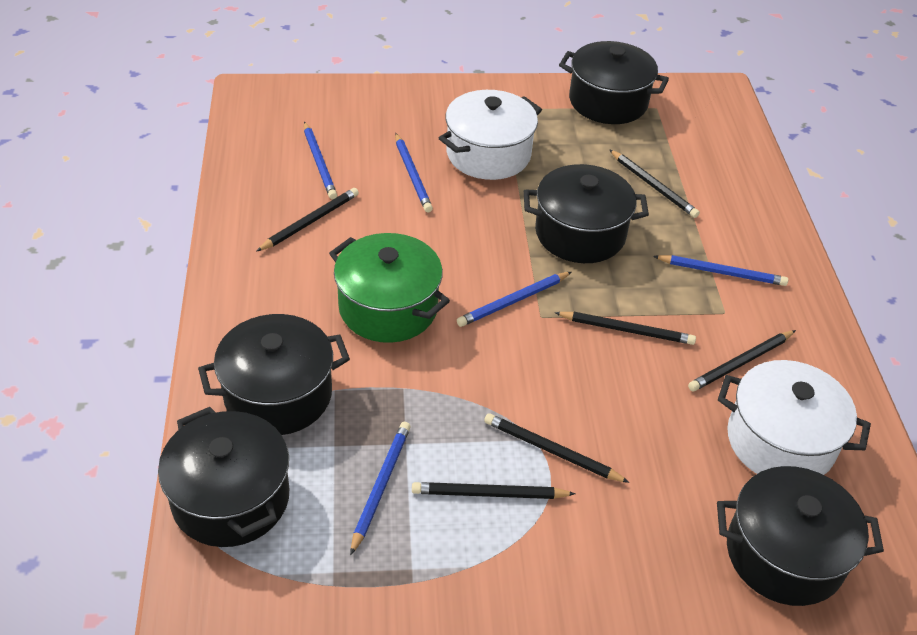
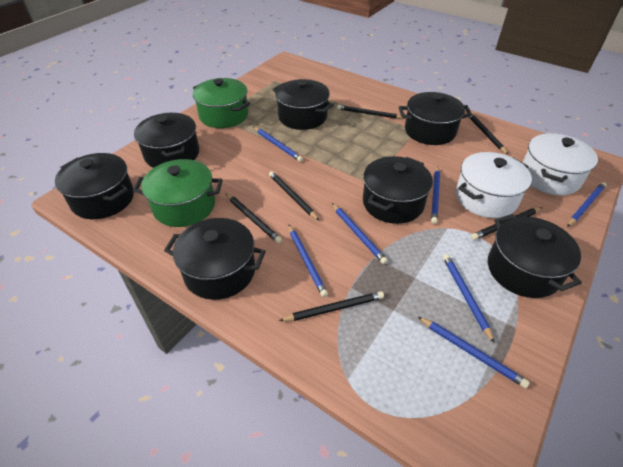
black pot: 5 -> 7
blue pencil: 5 -> 7
green pot: 1 -> 2

